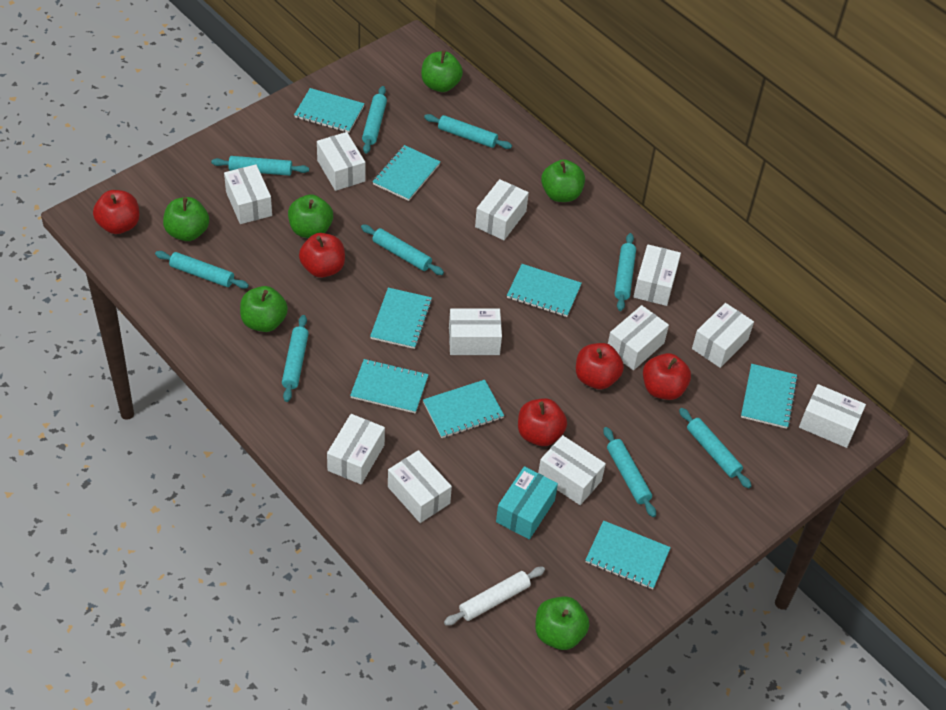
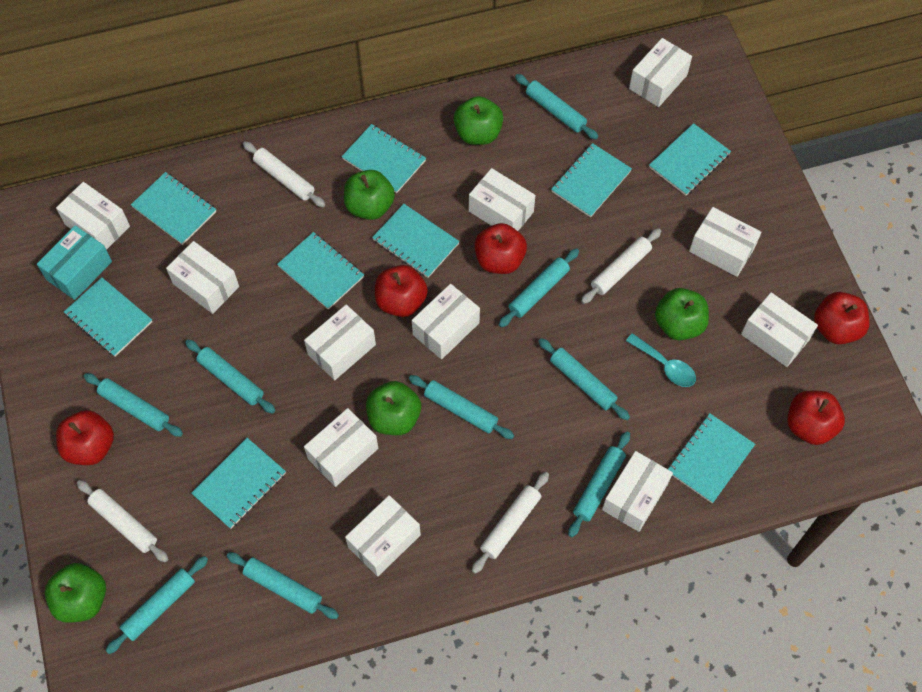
green apple: 6 -> 5
turquoise notebook: 8 -> 9
turquoise spoon: 0 -> 1
white rolling pin: 1 -> 4

